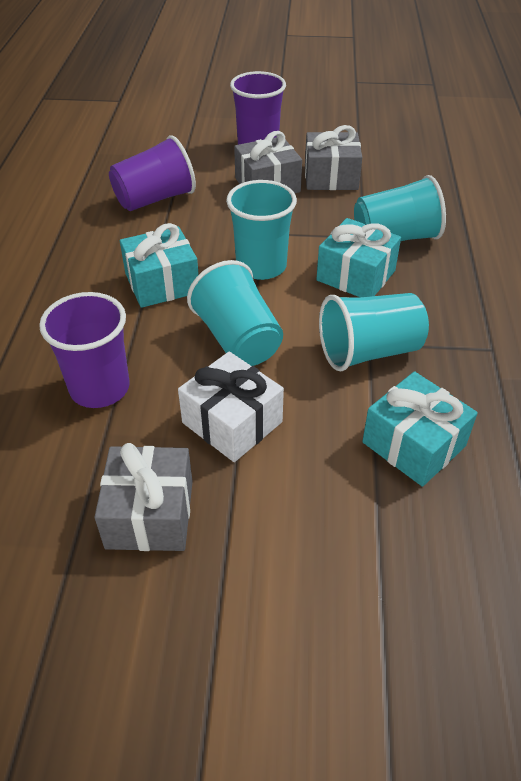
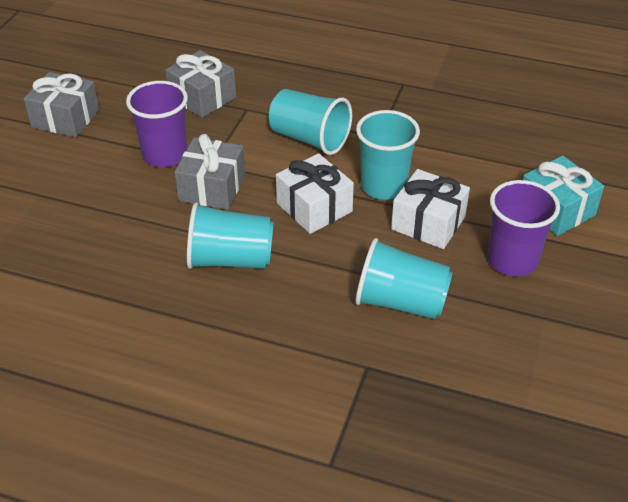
purple cup: 3 -> 2
turquoise gift: 3 -> 1
white gift: 1 -> 2

